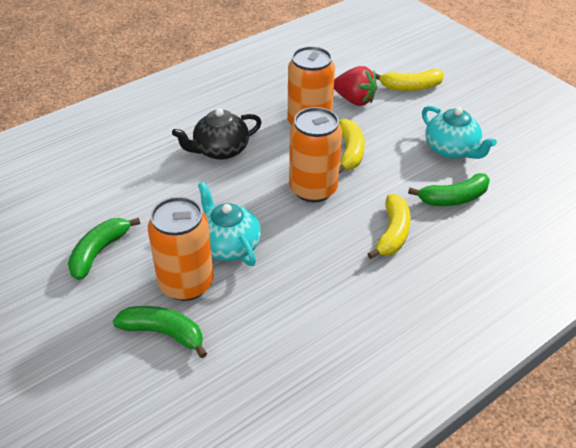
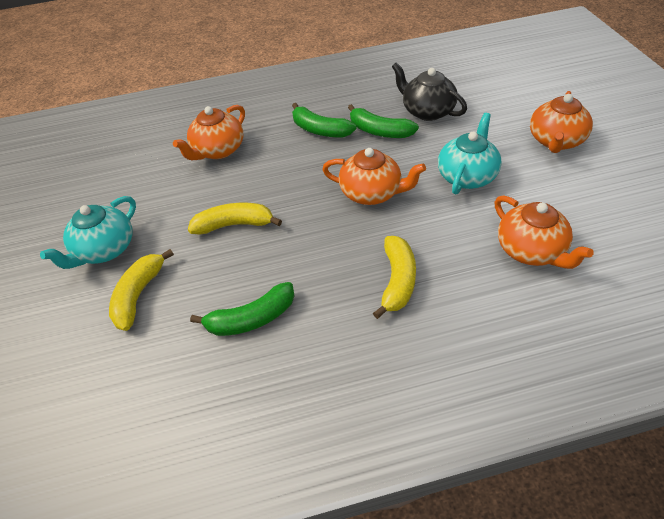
orange can: 3 -> 0
orange teapot: 0 -> 4
red strawberry: 1 -> 0

